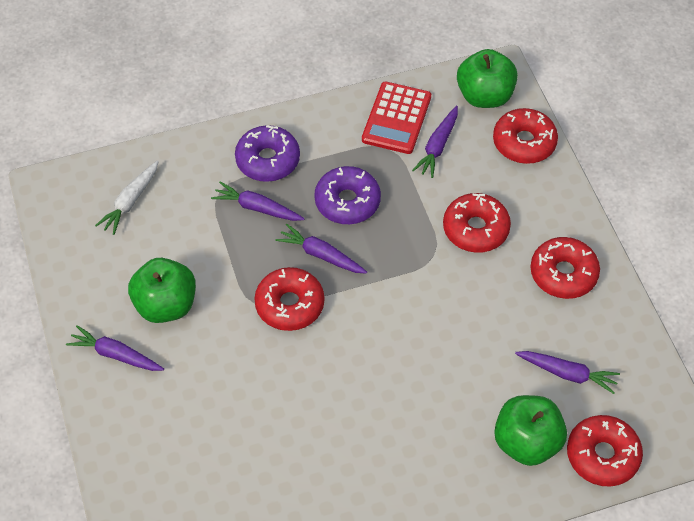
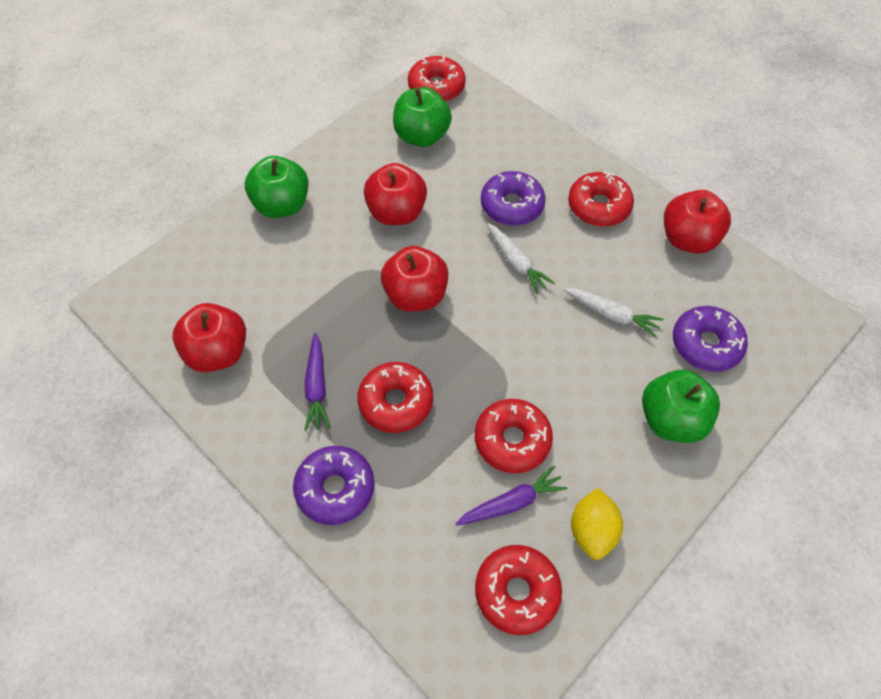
purple carrot: 5 -> 2
purple donut: 2 -> 3
red apple: 0 -> 4
red calculator: 1 -> 0
white carrot: 1 -> 2
yellow lemon: 0 -> 1

